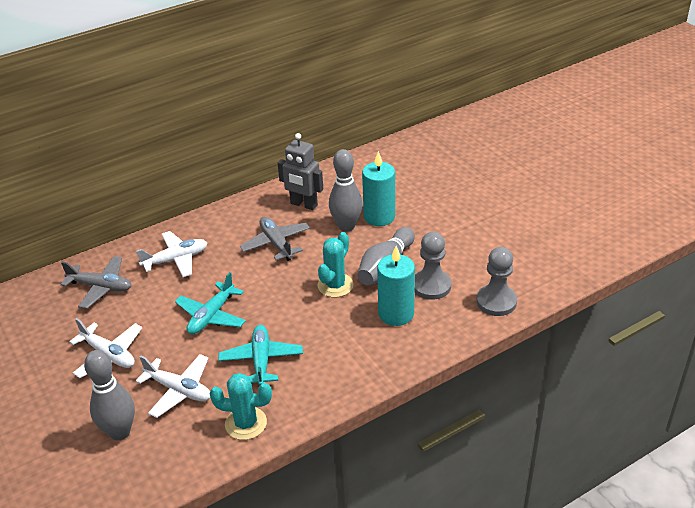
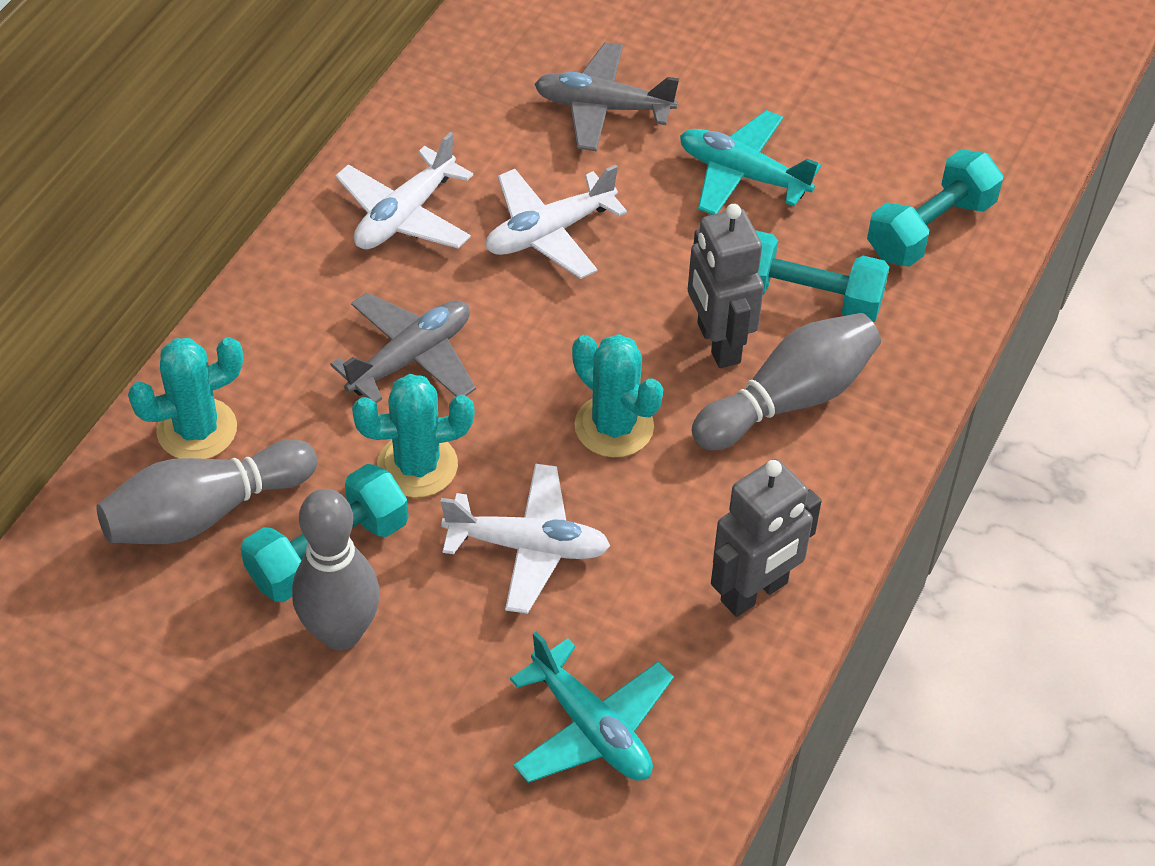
grey pawn: 2 -> 0
grey robot: 1 -> 2
turquoise cactus: 2 -> 3
turquoise candle: 2 -> 0
turquoise dumbbell: 0 -> 3

